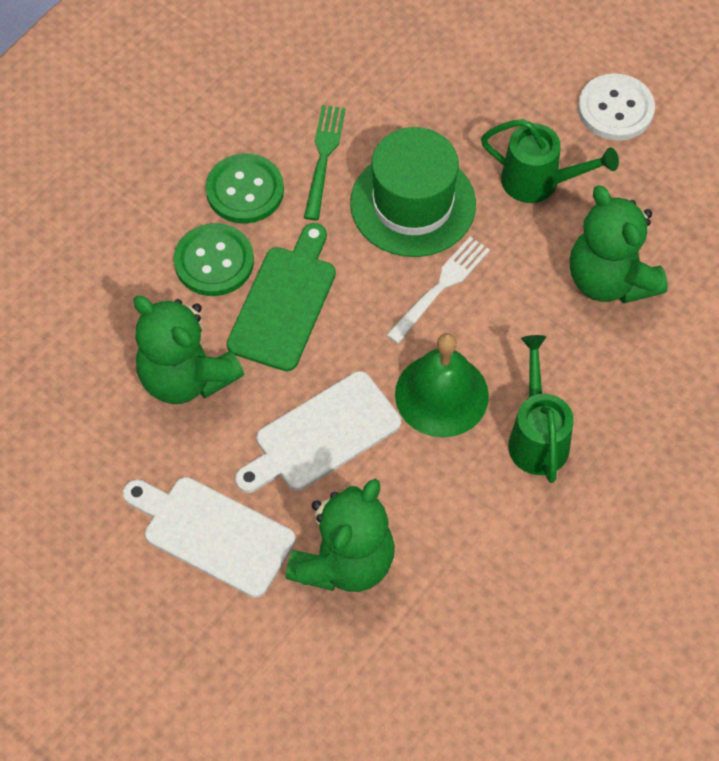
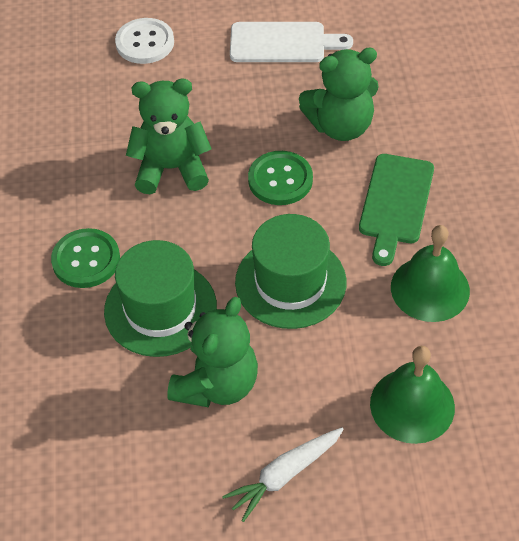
green bell: 1 -> 2
green fork: 1 -> 0
green hat: 1 -> 2
green watering can: 2 -> 0
white carrot: 0 -> 1
white cutting board: 2 -> 1
white fork: 1 -> 0

